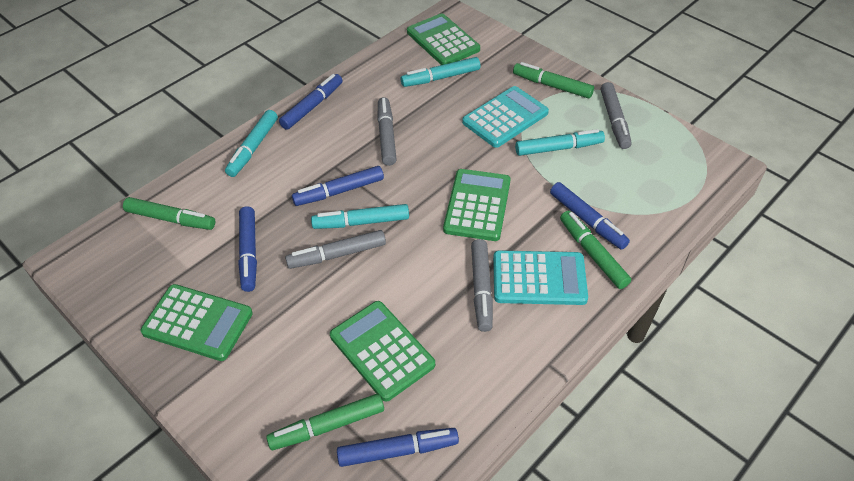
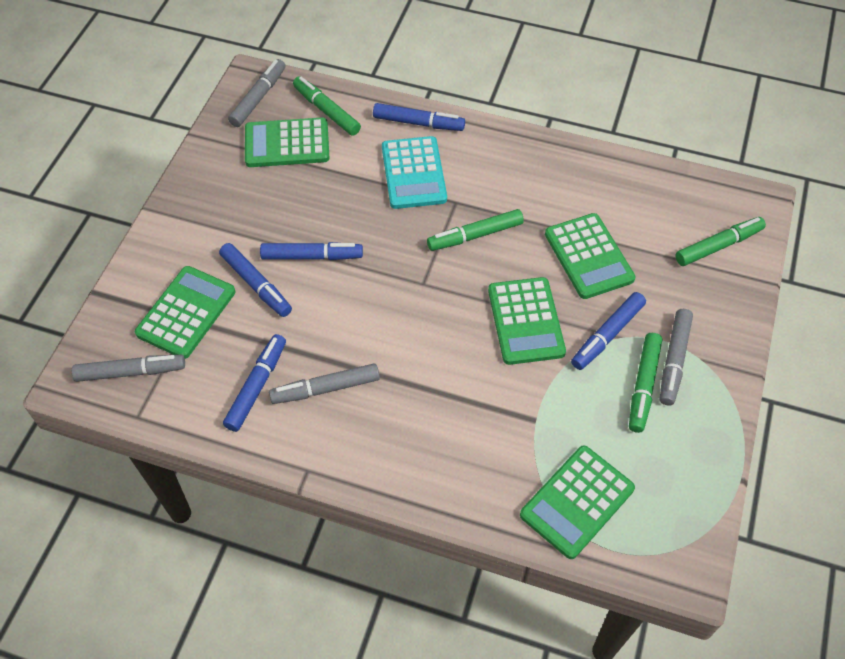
green calculator: 4 -> 5
turquoise calculator: 2 -> 1
turquoise marker: 4 -> 0

